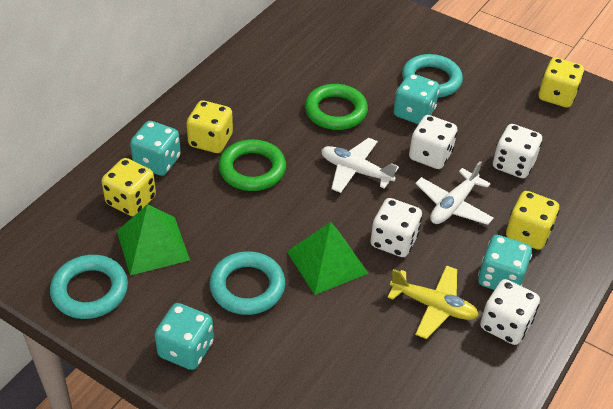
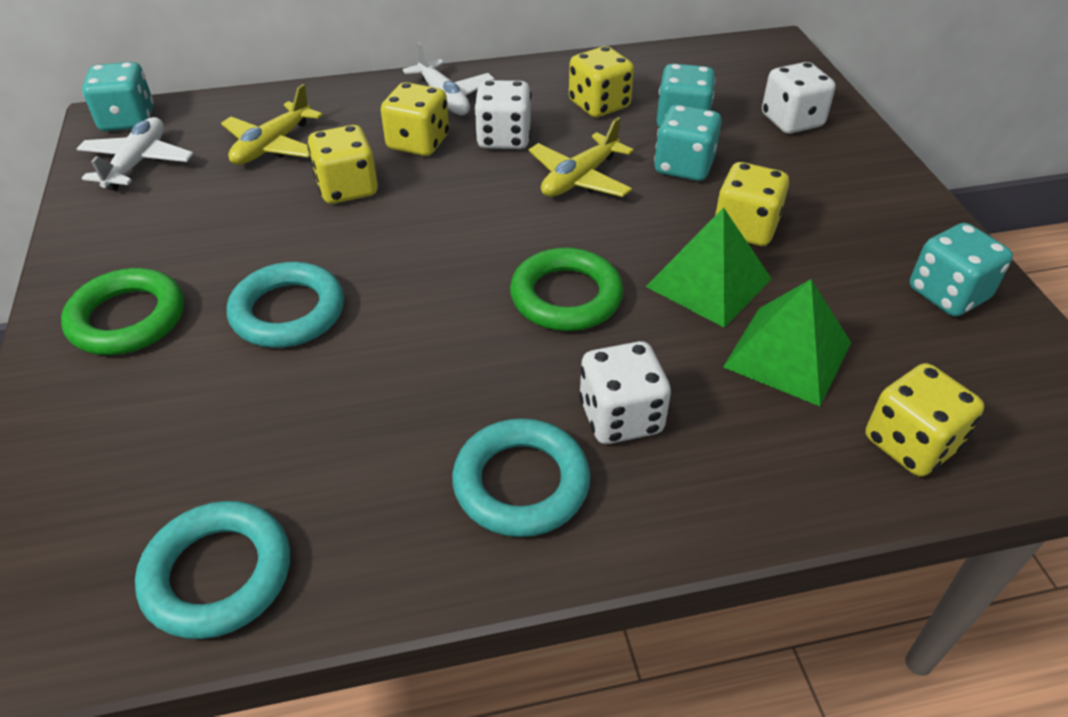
white dice: 4 -> 3
yellow dice: 4 -> 5
yellow plane: 1 -> 2

